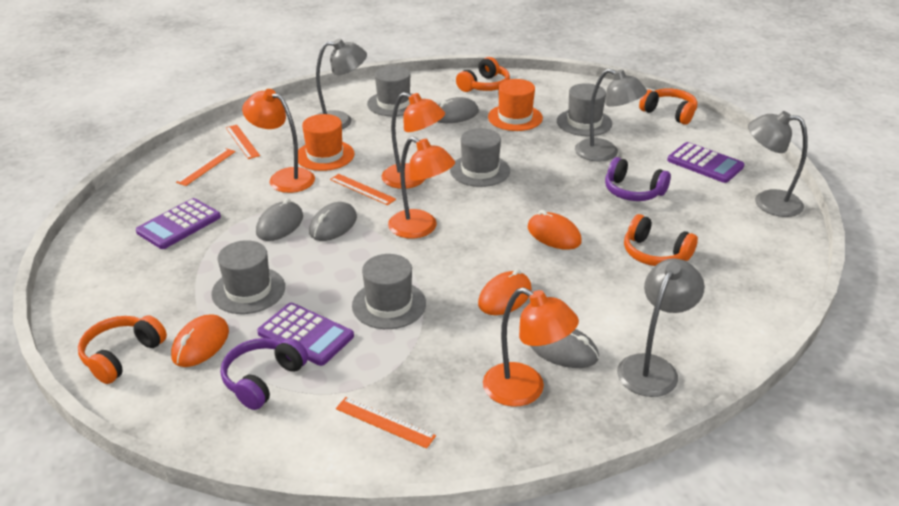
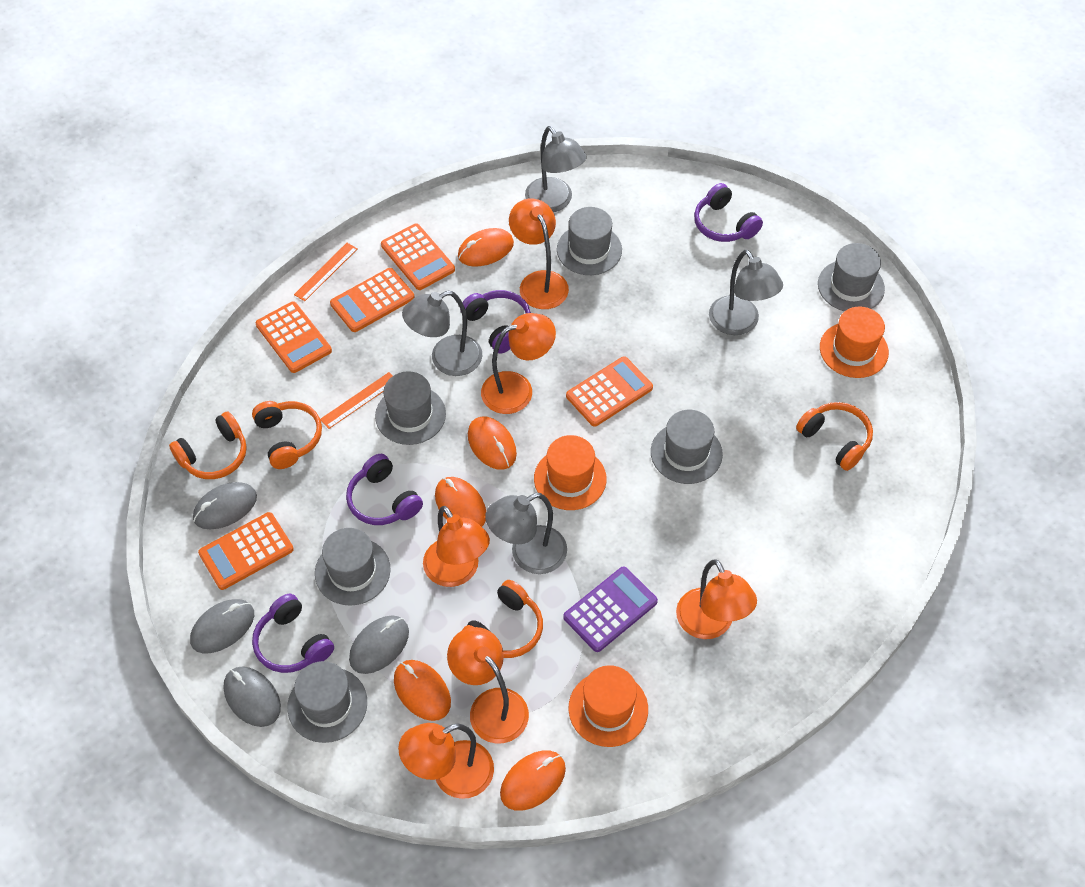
grey hat: 5 -> 6
orange calculator: 0 -> 5
orange hat: 2 -> 3
orange lamp: 4 -> 6
orange mouse: 3 -> 5
orange ruler: 4 -> 2
purple calculator: 3 -> 1
purple headphones: 2 -> 4

